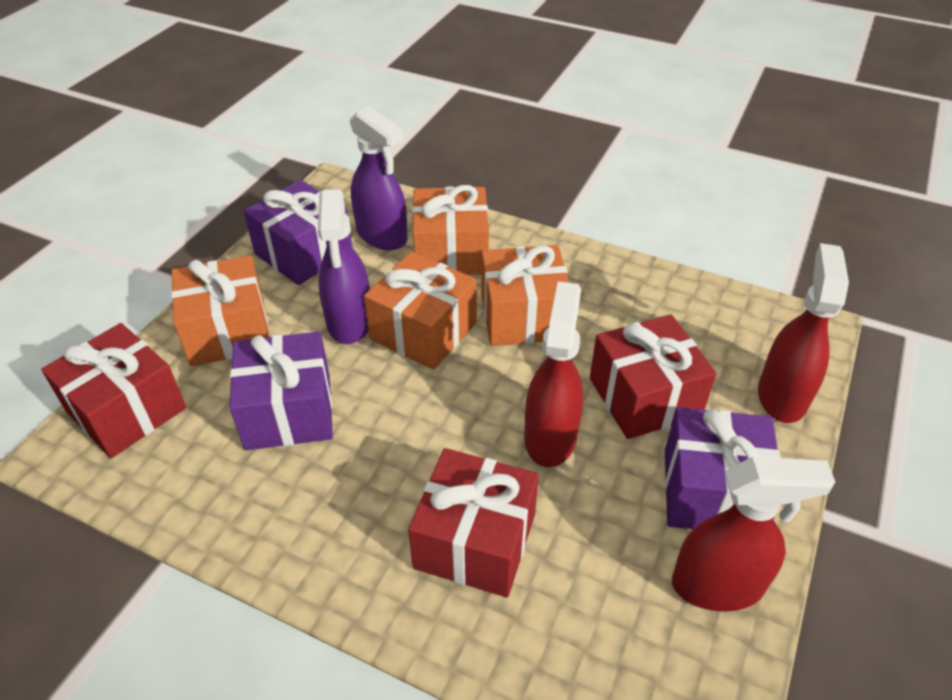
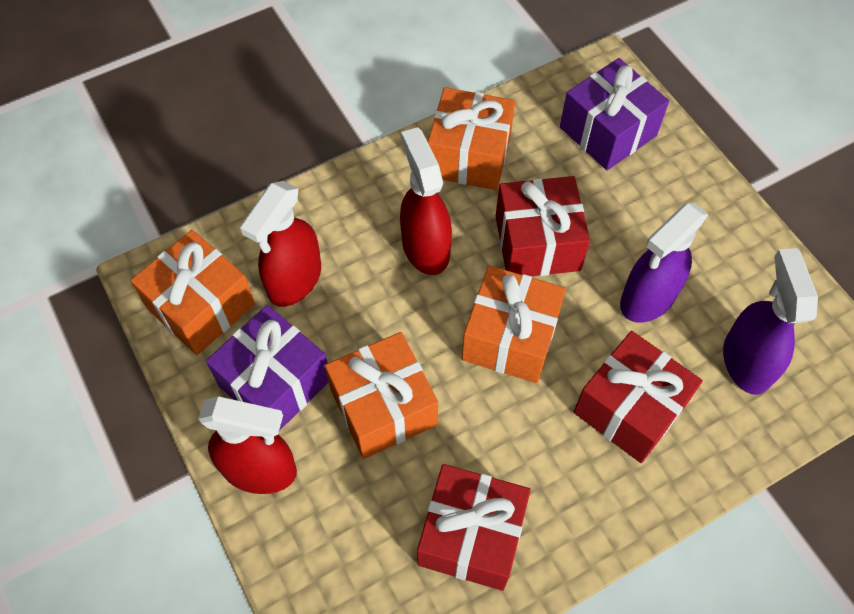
purple gift: 3 -> 2

